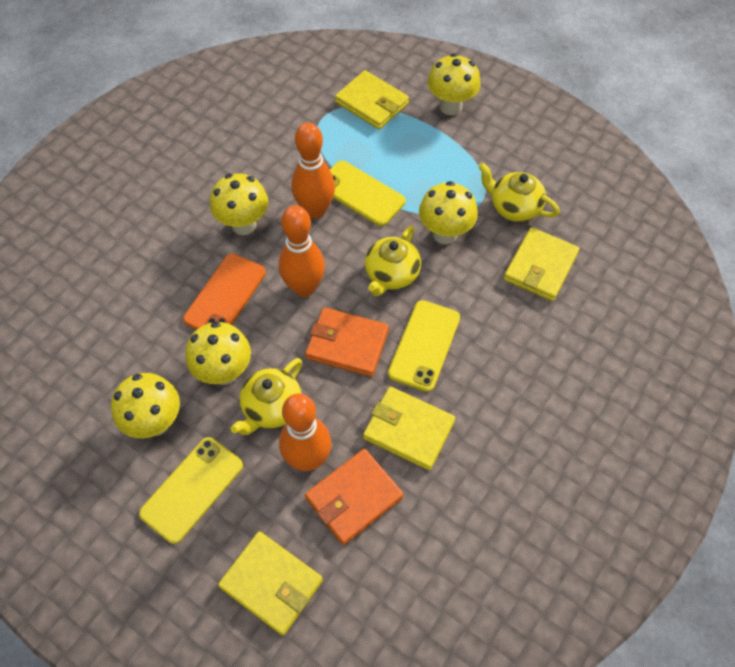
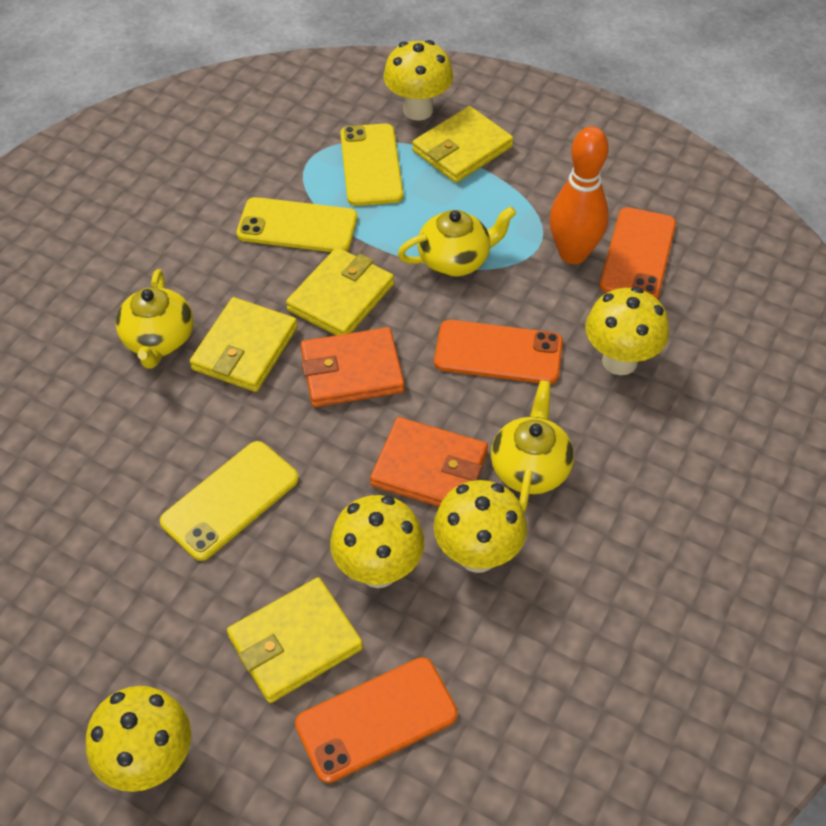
orange bowling pin: 3 -> 1
orange phone: 1 -> 3

